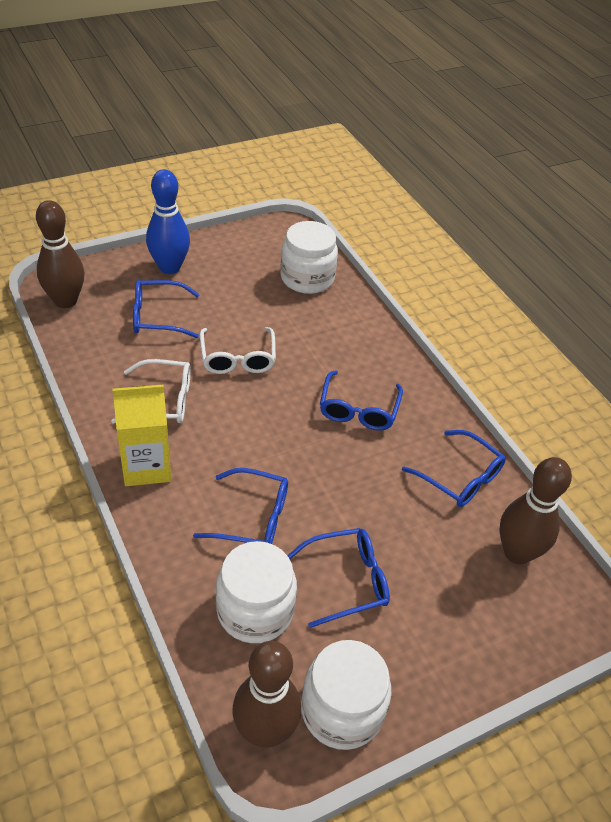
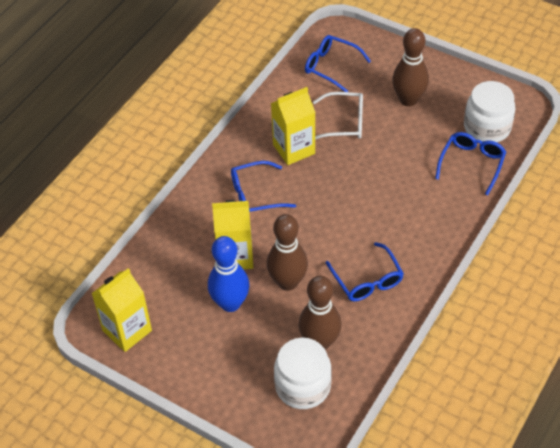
blue glasses: 5 -> 4
white glasses: 2 -> 1
white jar: 3 -> 2
yellow carton: 1 -> 3

